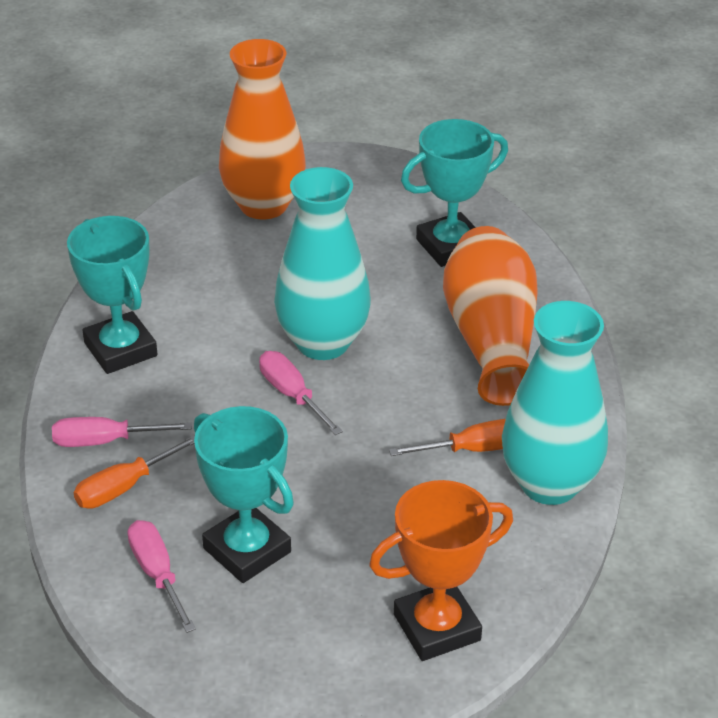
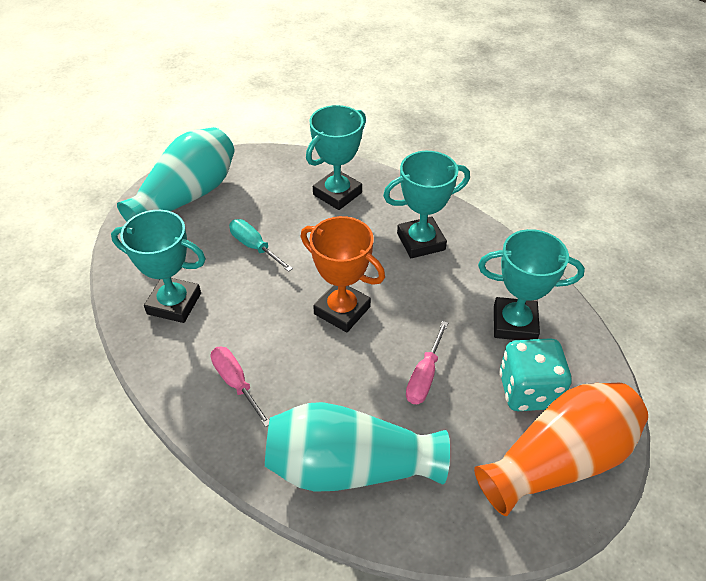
orange screwdriver: 2 -> 0
orange vase: 2 -> 1
pink screwdriver: 3 -> 2
turquoise dice: 0 -> 1
turquoise screwdriver: 0 -> 1
turquoise trophy: 3 -> 4

